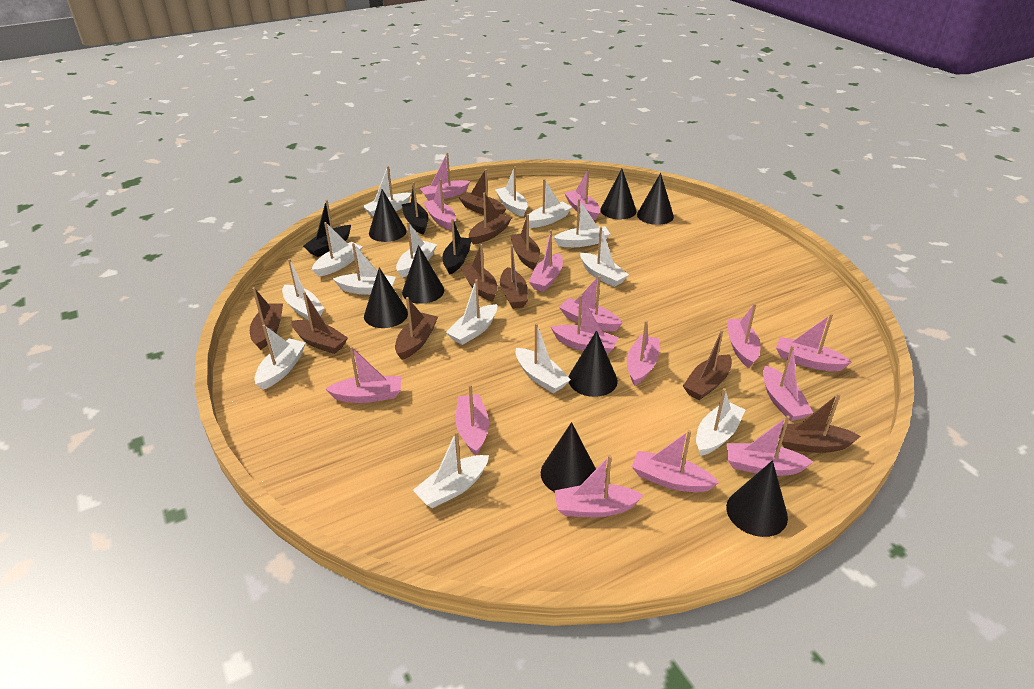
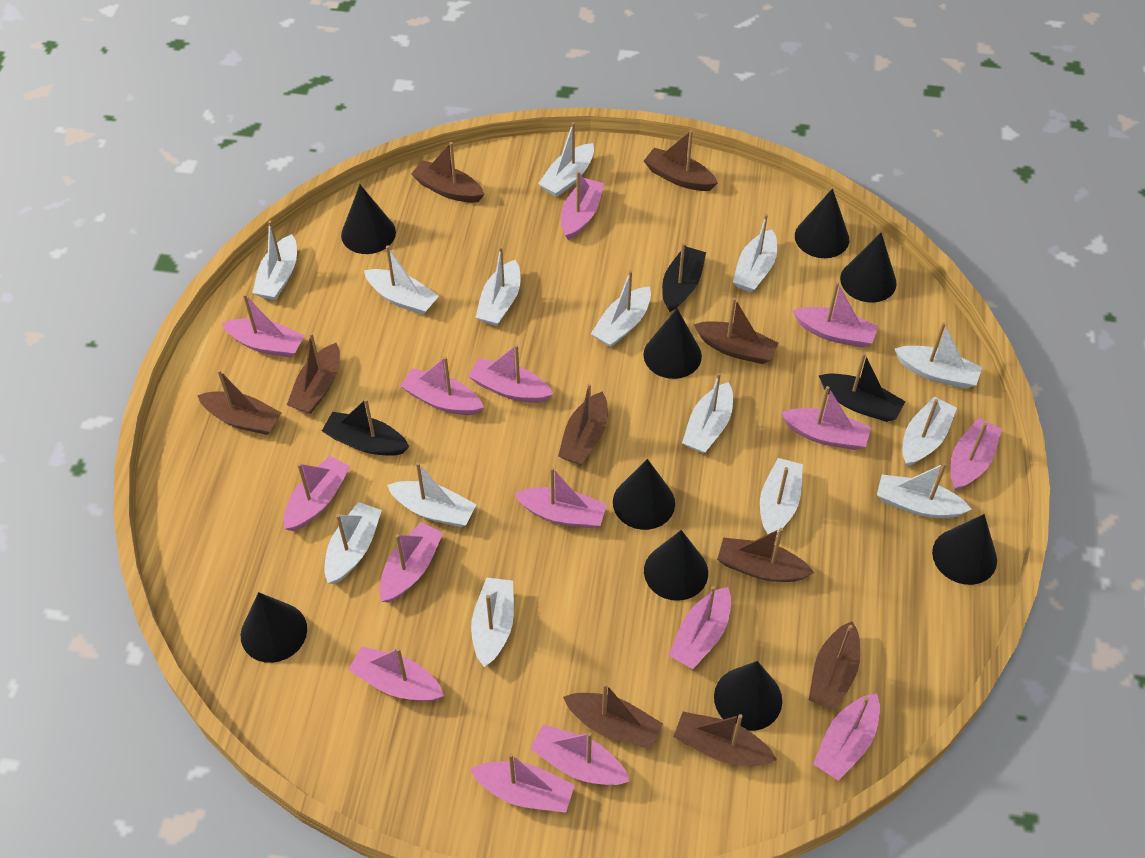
black cone: 8 -> 9

